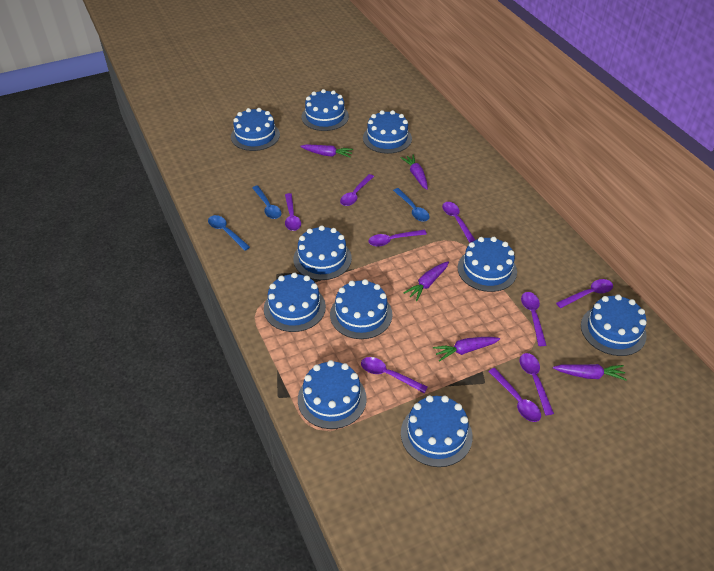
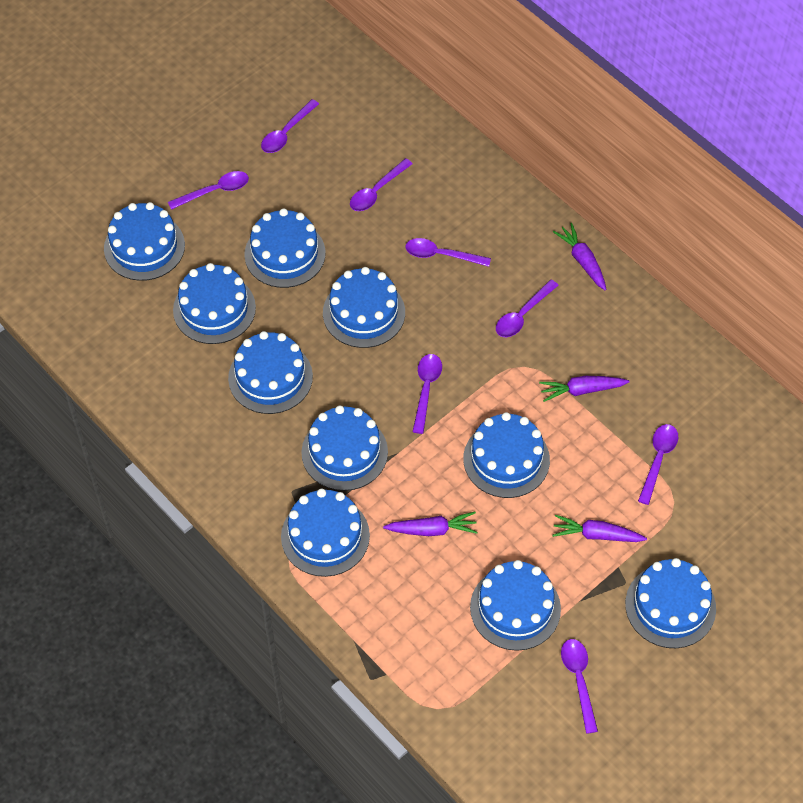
blue spoon: 3 -> 0
purple carrot: 5 -> 4
purple spoon: 9 -> 8

